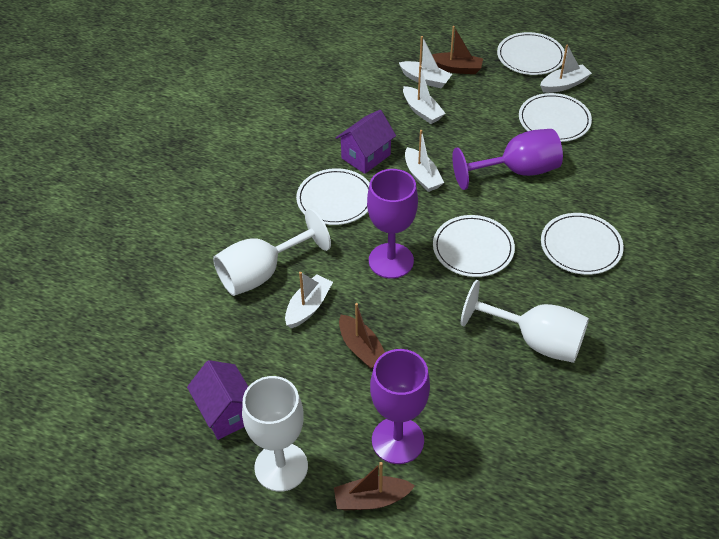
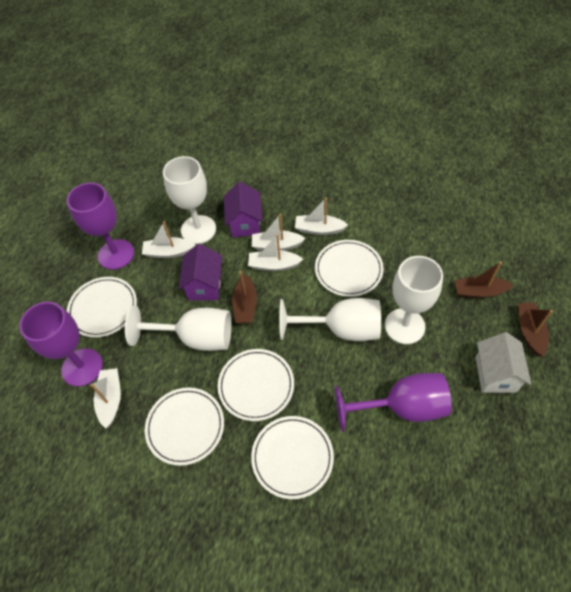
white goblet: 3 -> 4
white house: 0 -> 1

